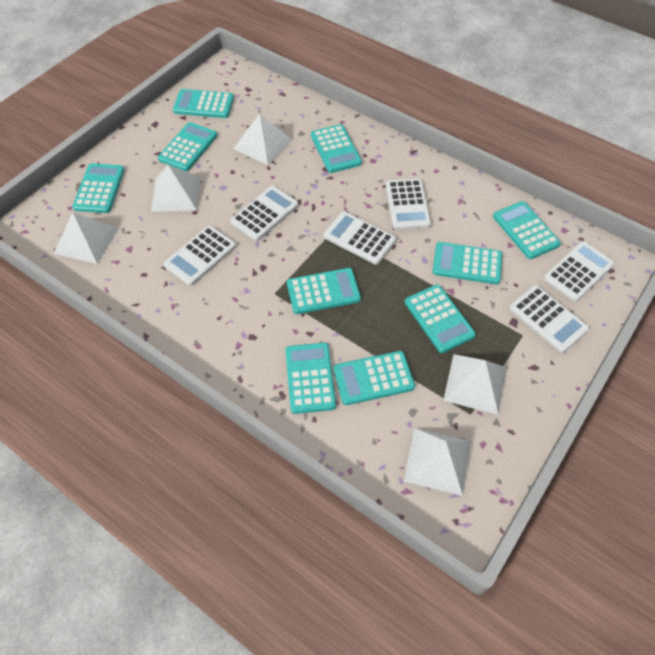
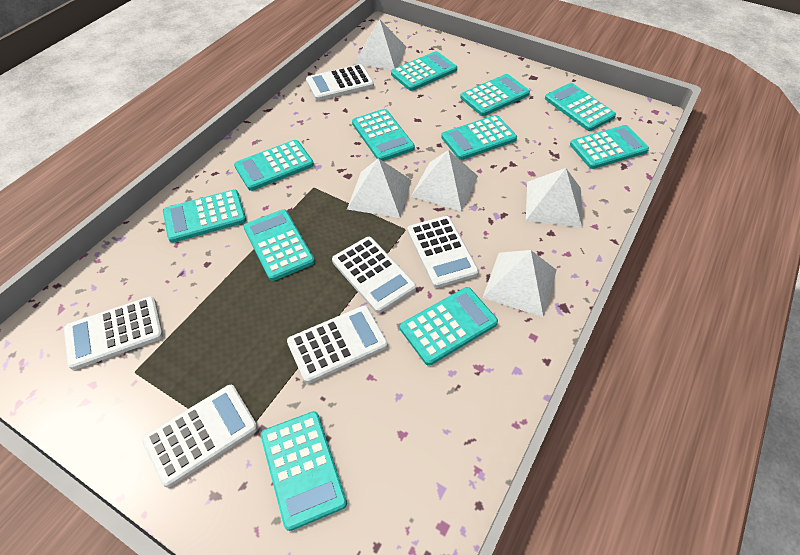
turquoise calculator: 10 -> 11

